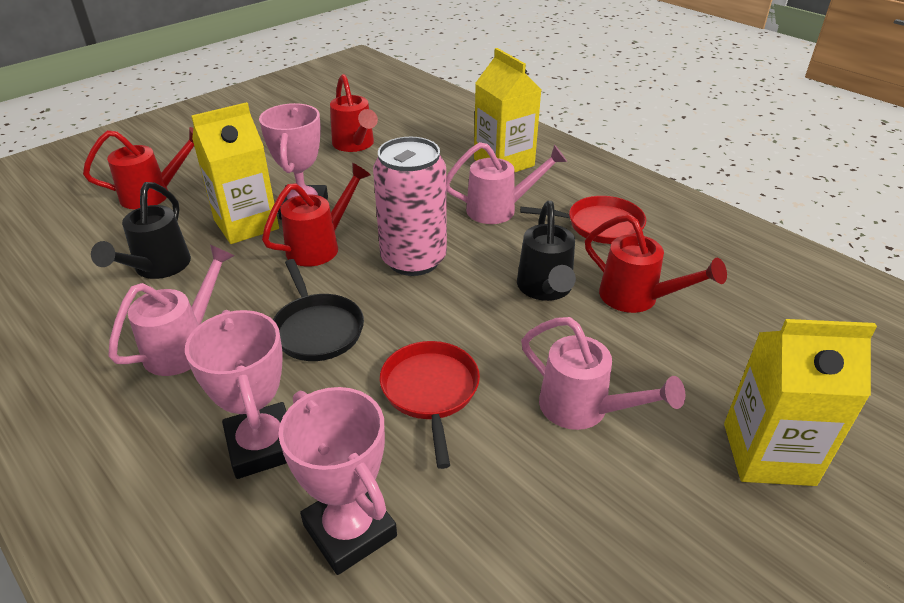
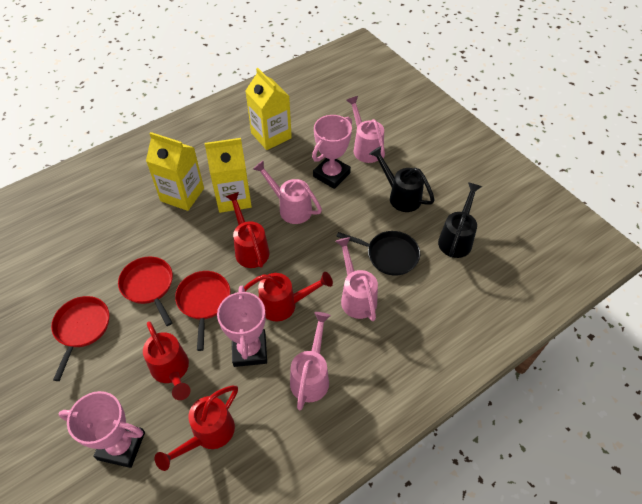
pink can: 1 -> 0
pink watering can: 3 -> 4
red pan: 2 -> 3

